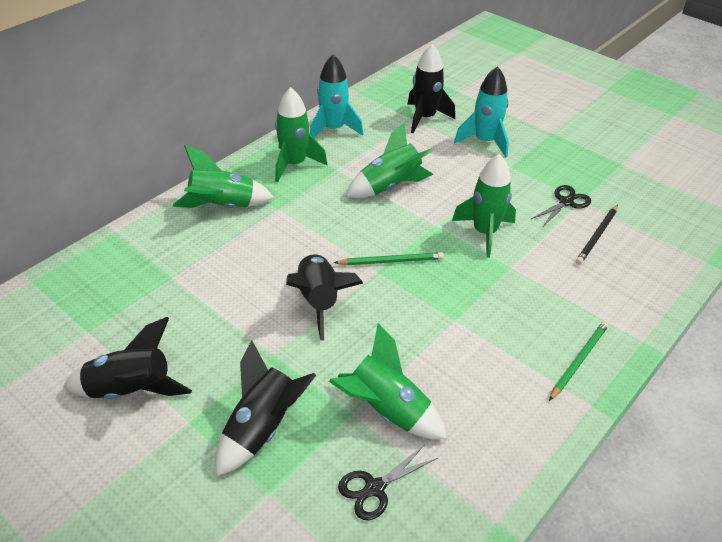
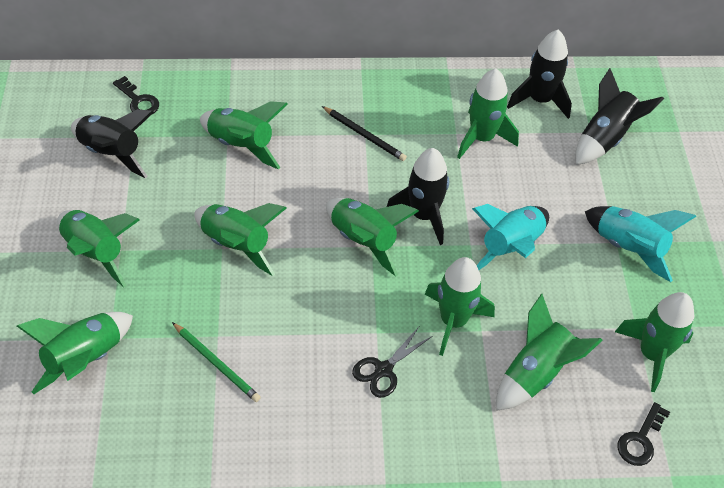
black key: 0 -> 2
black scissors: 2 -> 1
green pencil: 2 -> 1
green rocket: 5 -> 9

